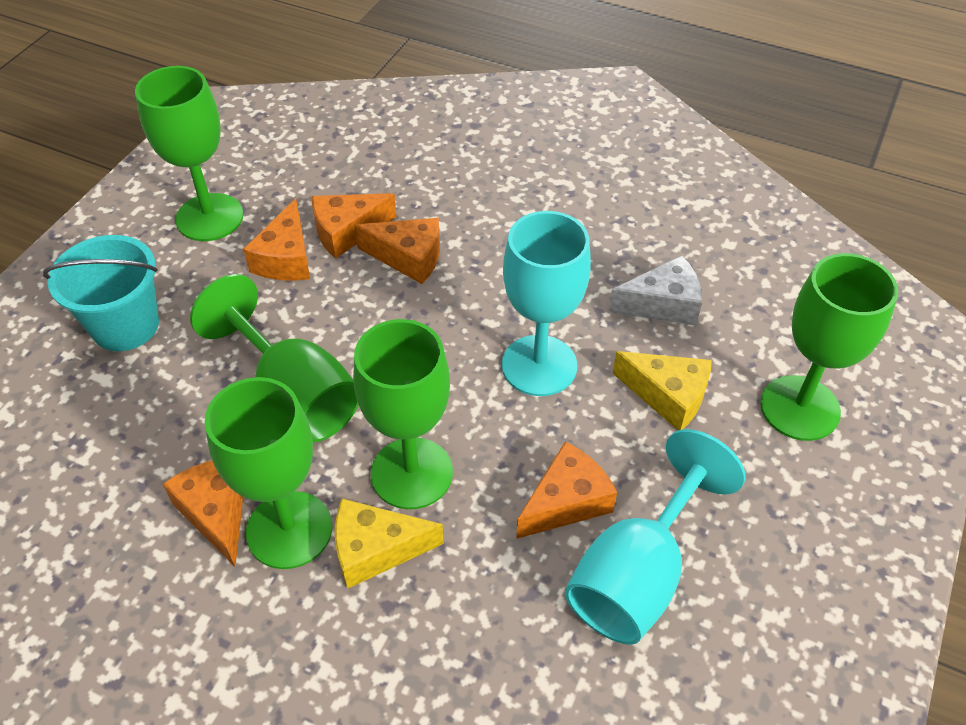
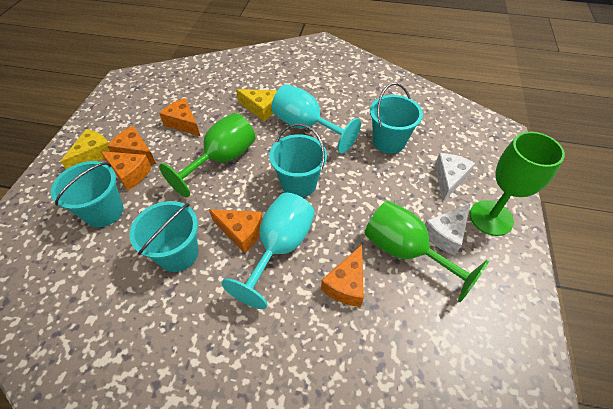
green goblet: 5 -> 3
turquoise bucket: 1 -> 4
white cheese: 1 -> 2

